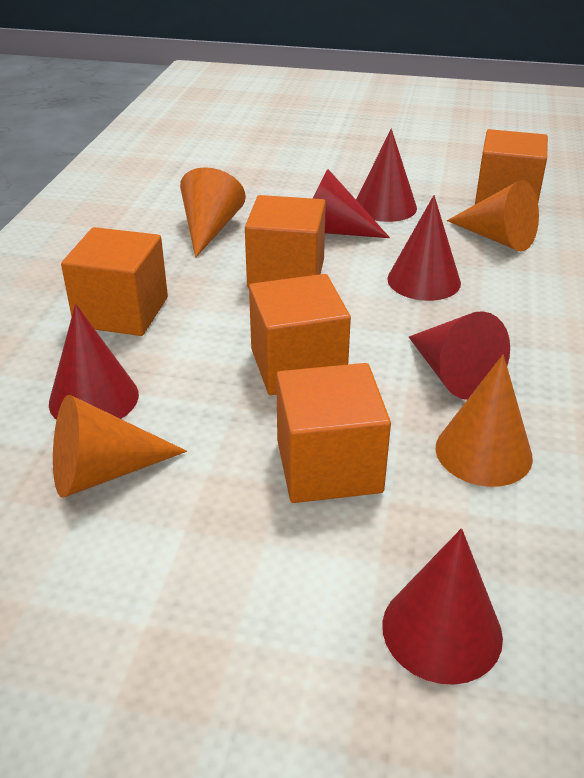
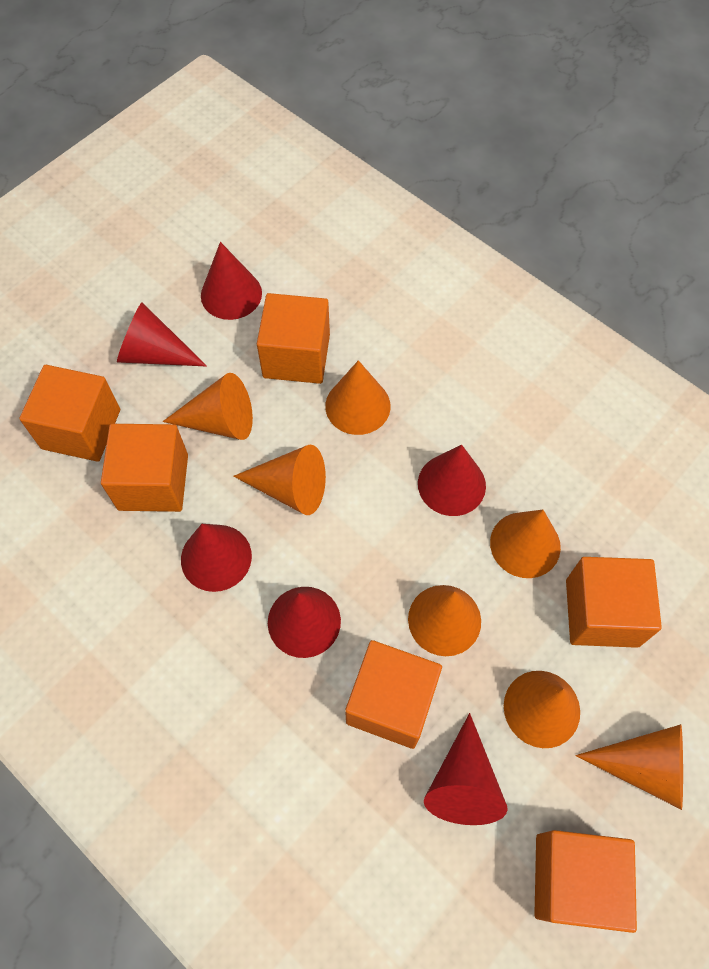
orange cone: 4 -> 7
orange cube: 5 -> 6

